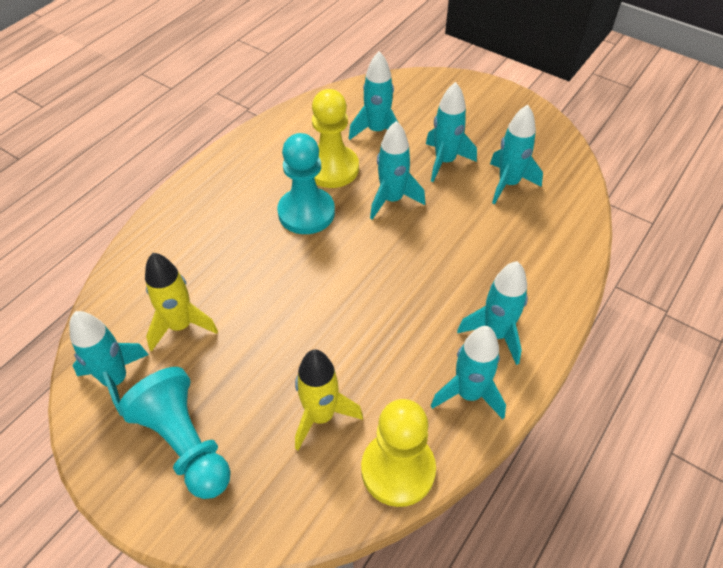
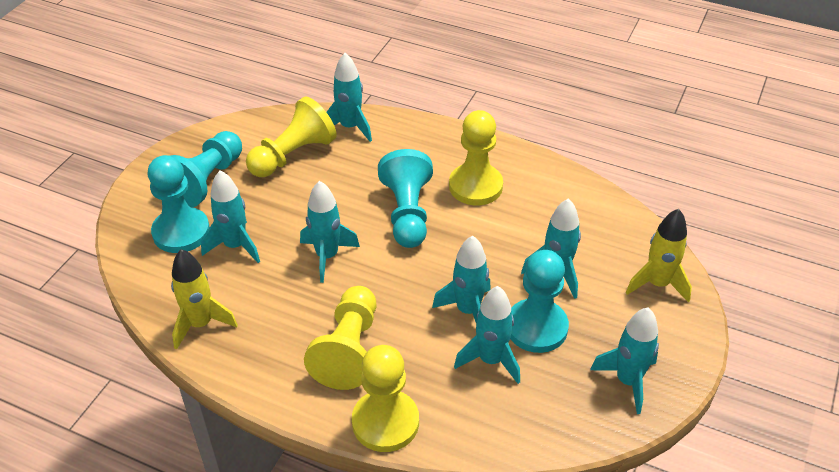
turquoise pawn: 2 -> 4
yellow pawn: 2 -> 4

